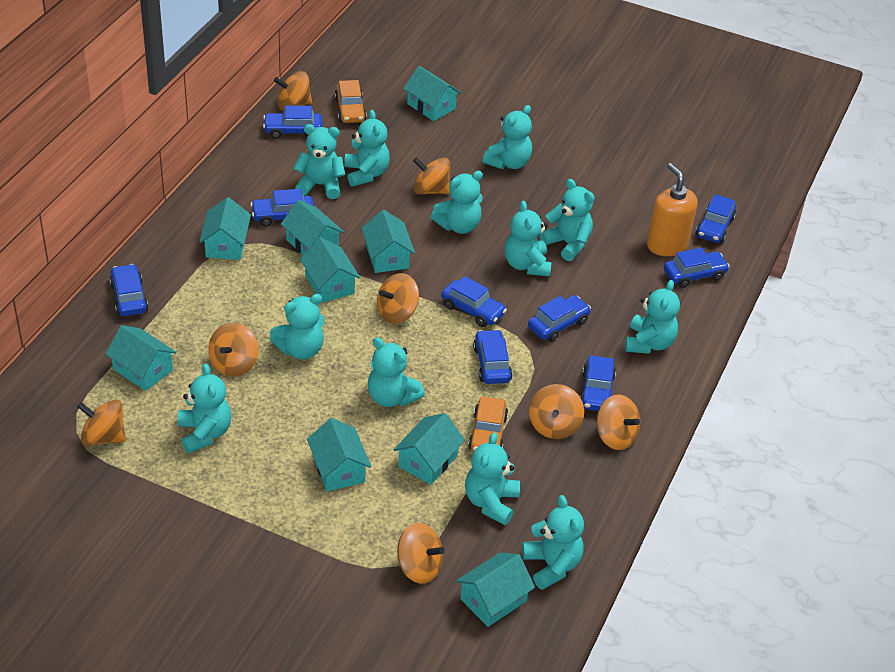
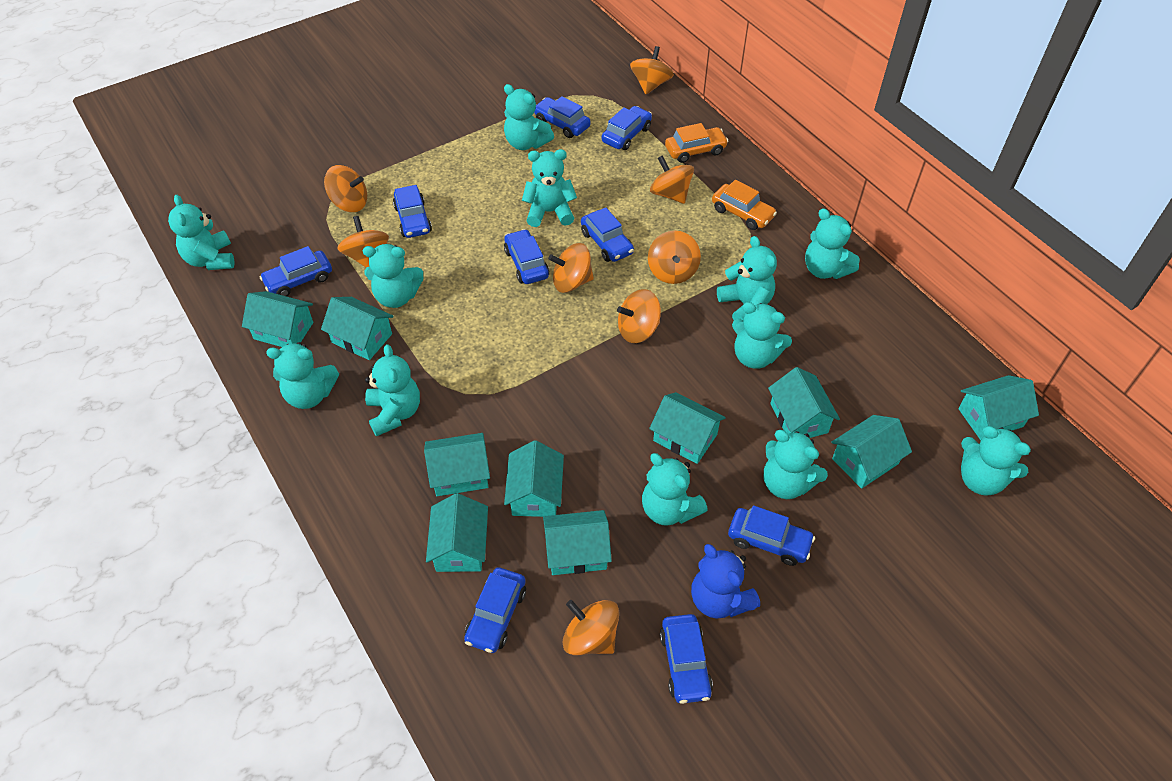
blue teddy bear: 0 -> 1
orange soap dispenser: 1 -> 0
turquoise house: 9 -> 10

